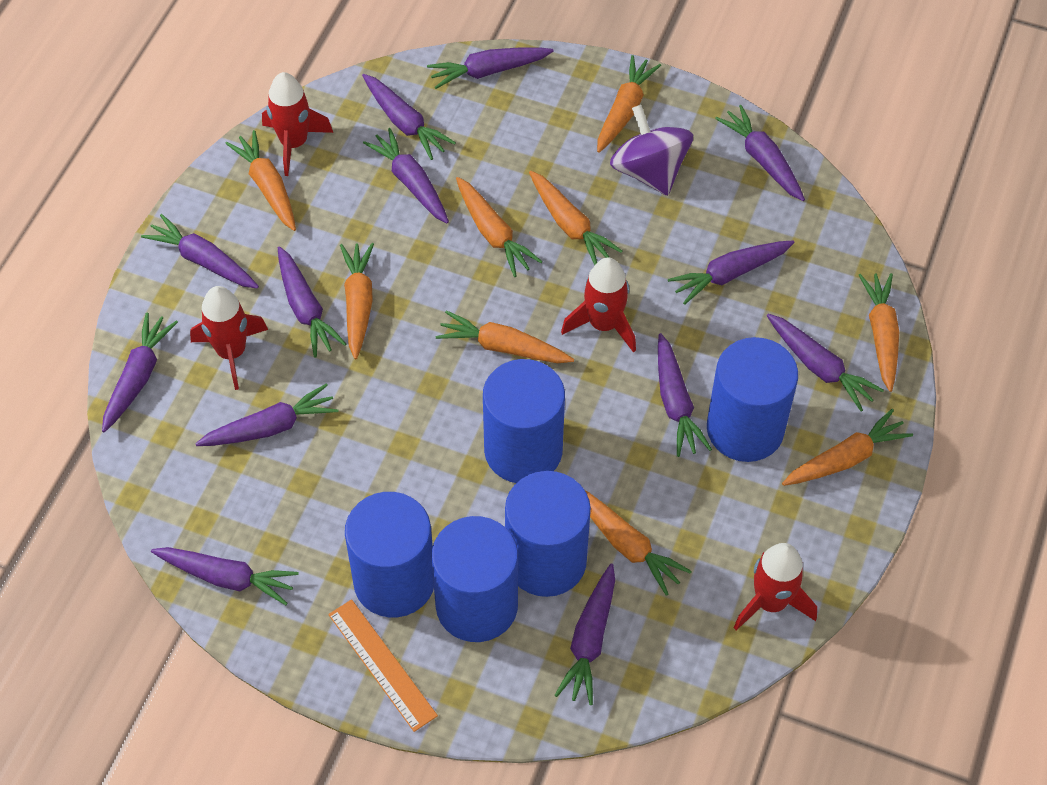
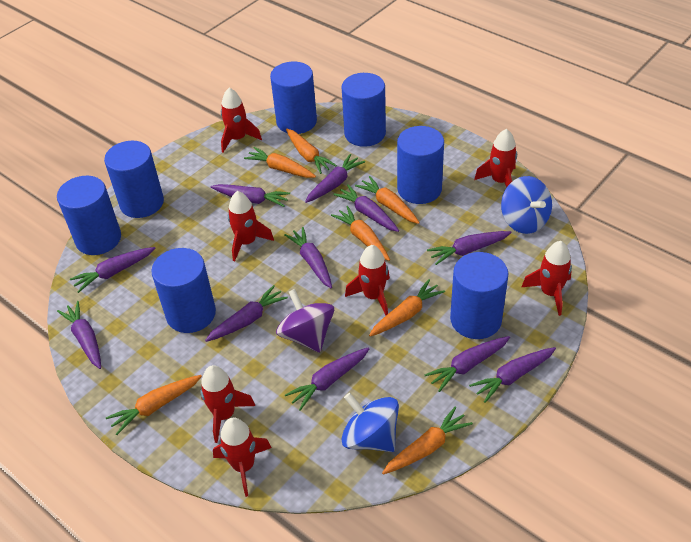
blue cylinder: 5 -> 7
blue spinning top: 0 -> 2
orange carrot: 9 -> 7
orange ruler: 1 -> 0
purple carrot: 13 -> 11
red rocket: 4 -> 7

